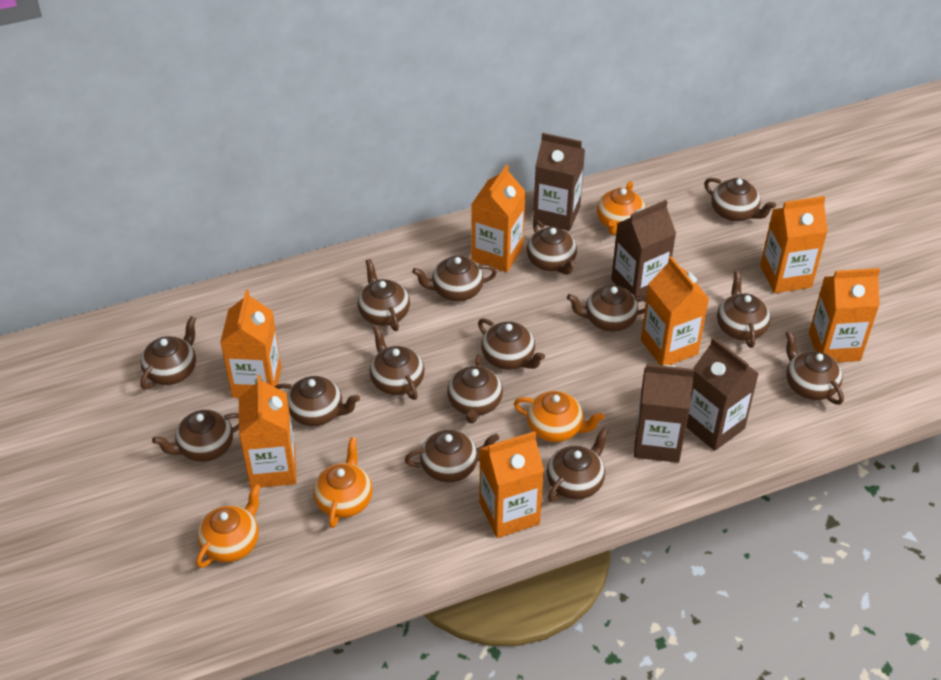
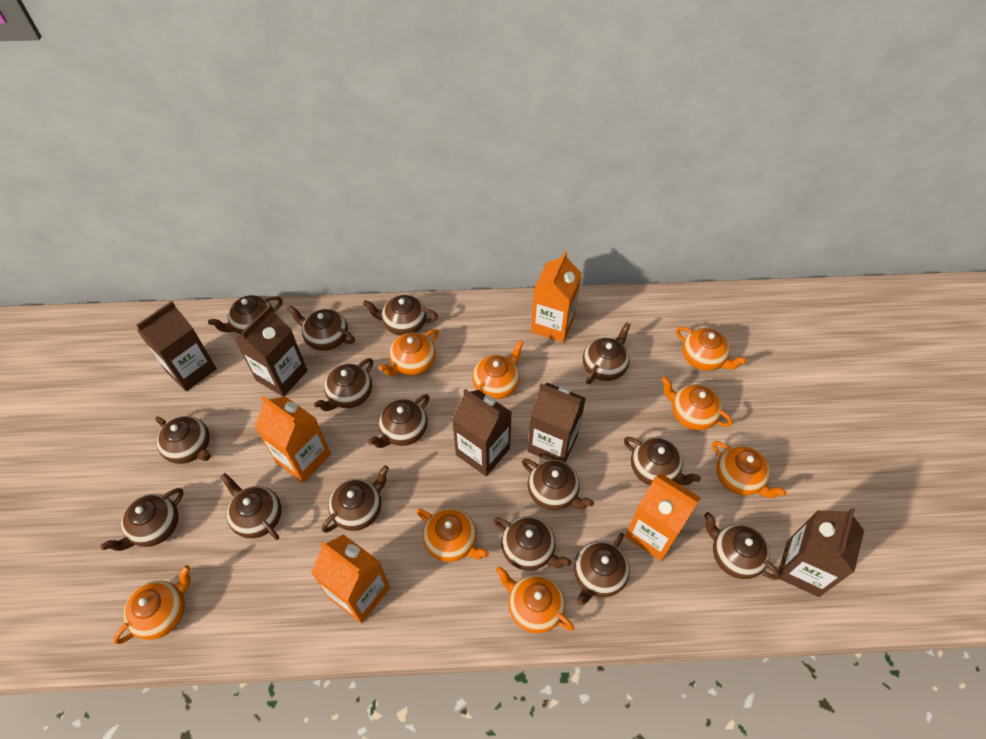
brown carton: 4 -> 5
orange carton: 7 -> 4
orange teapot: 4 -> 8

